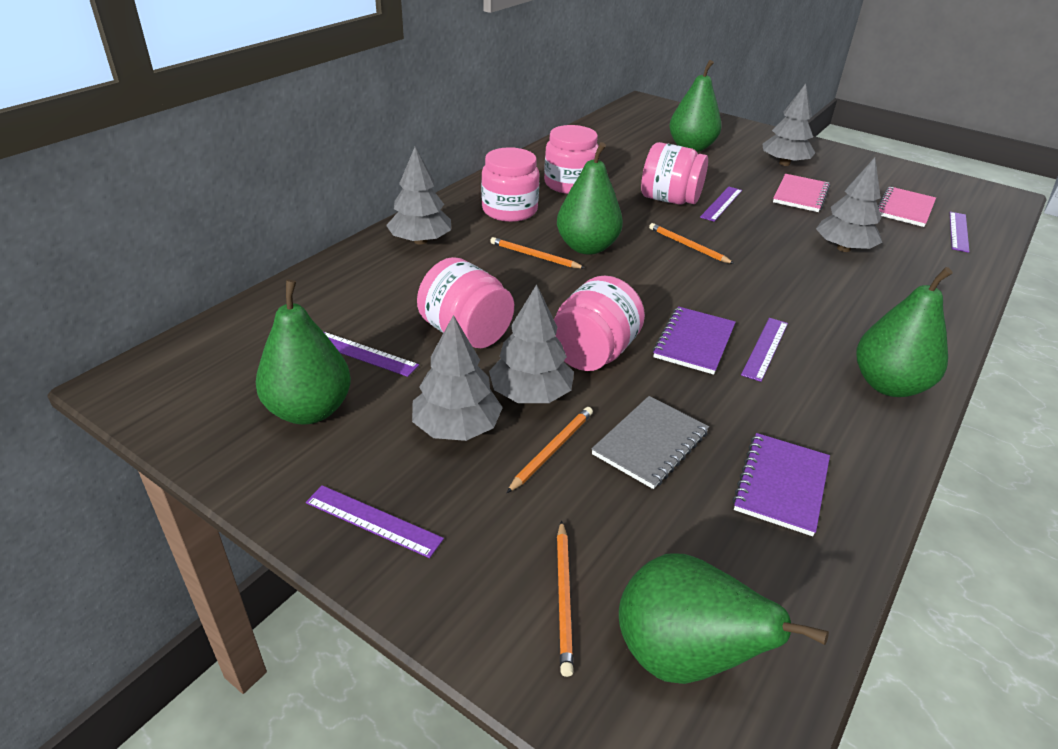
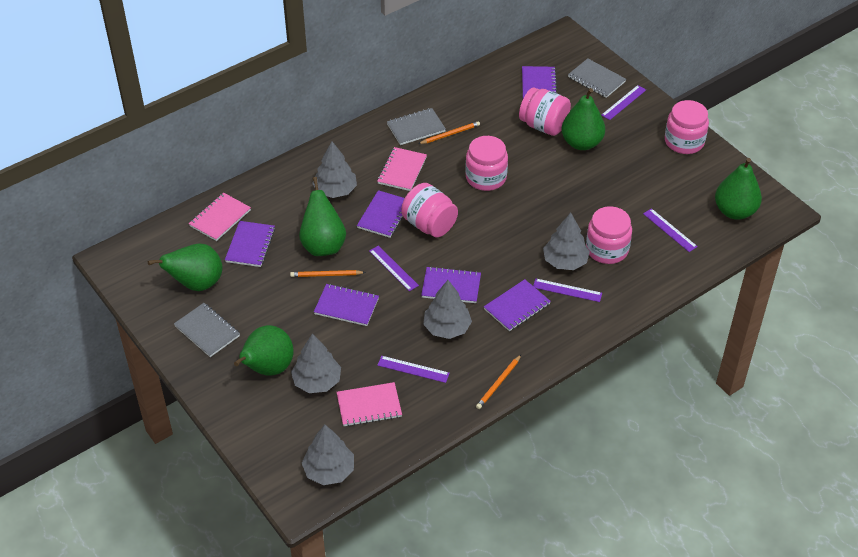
grey notebook: 1 -> 3
orange pencil: 4 -> 3
pink notebook: 2 -> 3
purple notebook: 2 -> 6

